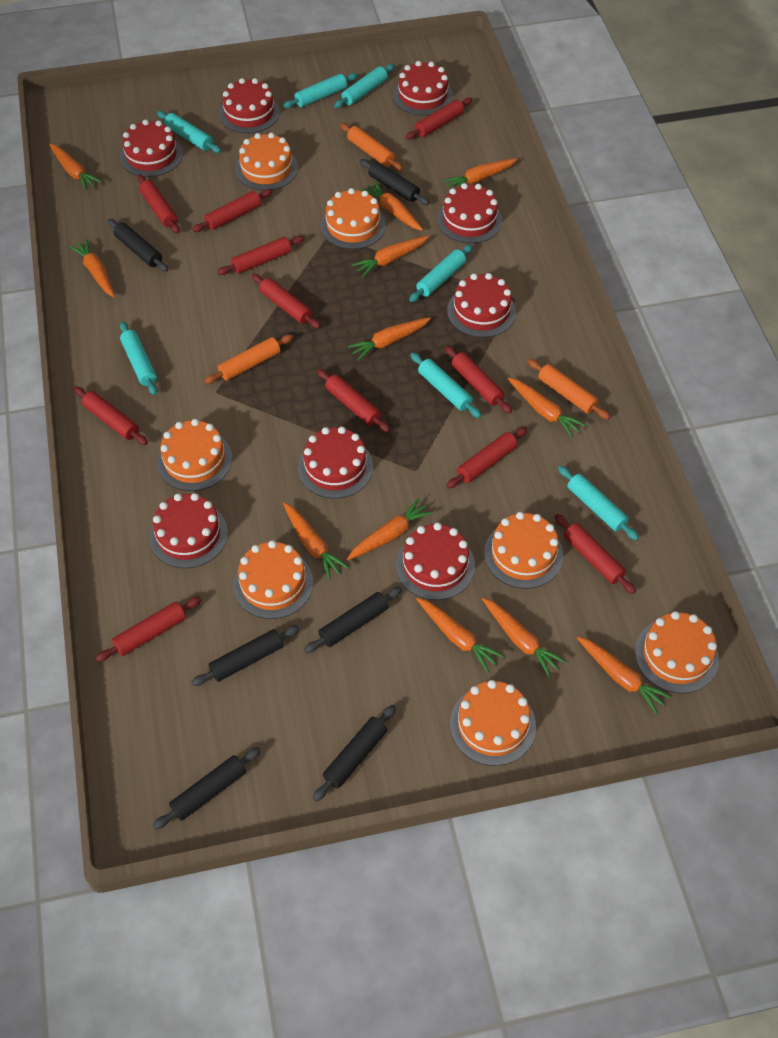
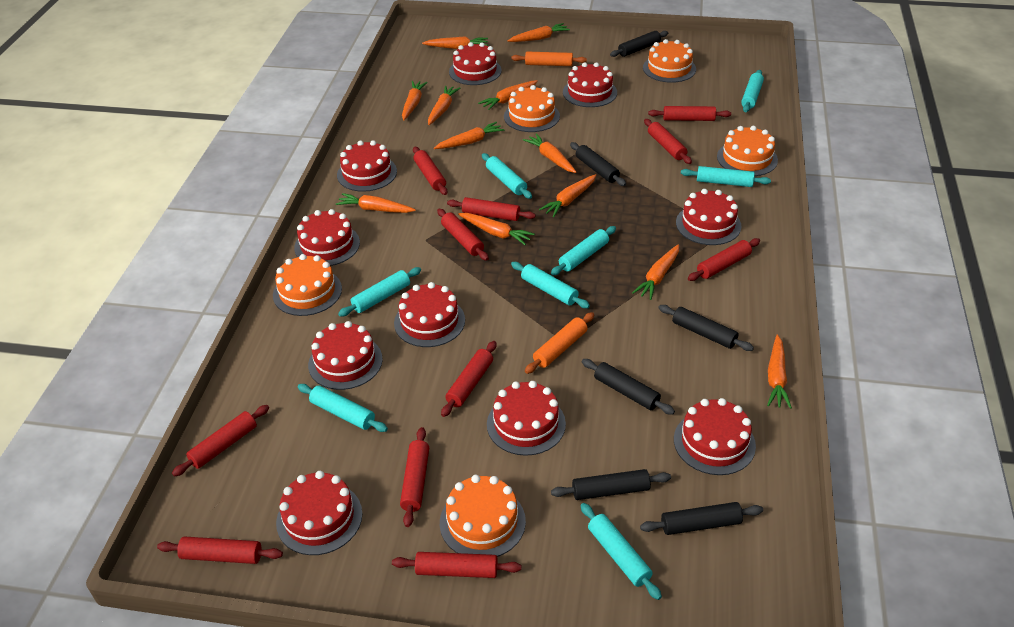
orange cake: 7 -> 5
orange rolling pin: 3 -> 2
red cake: 8 -> 10
turquoise rolling pin: 7 -> 8

